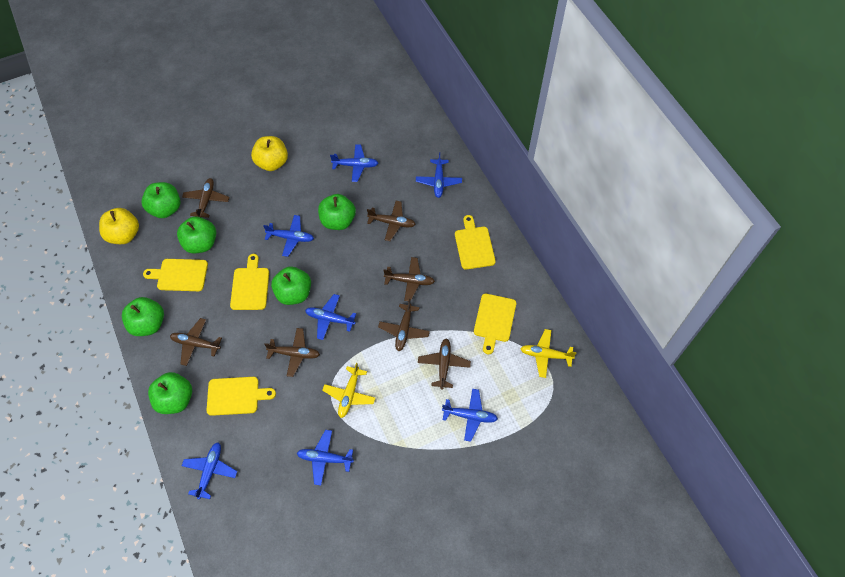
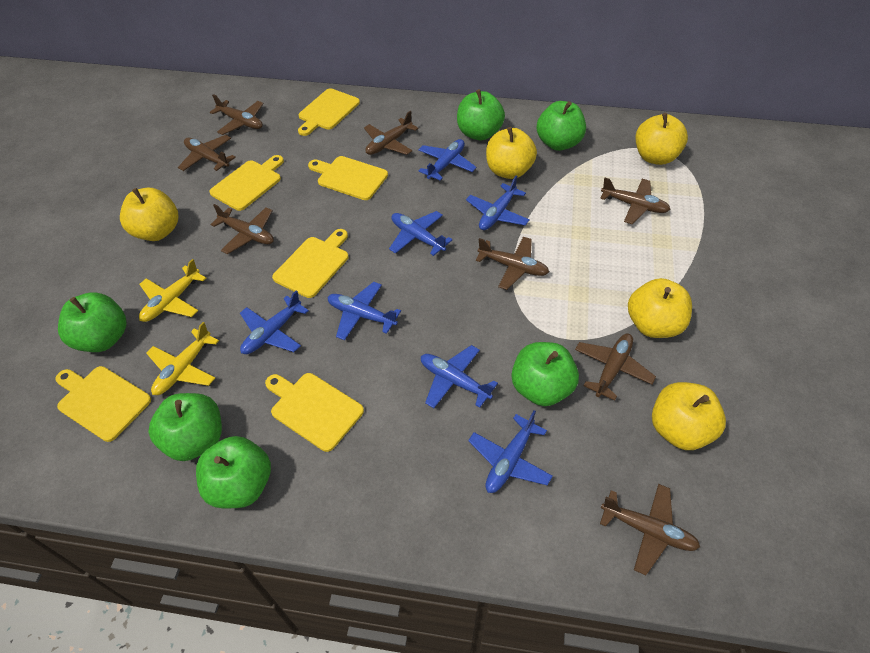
brown plane: 7 -> 8
yellow apple: 2 -> 5
yellow cutting board: 5 -> 6

